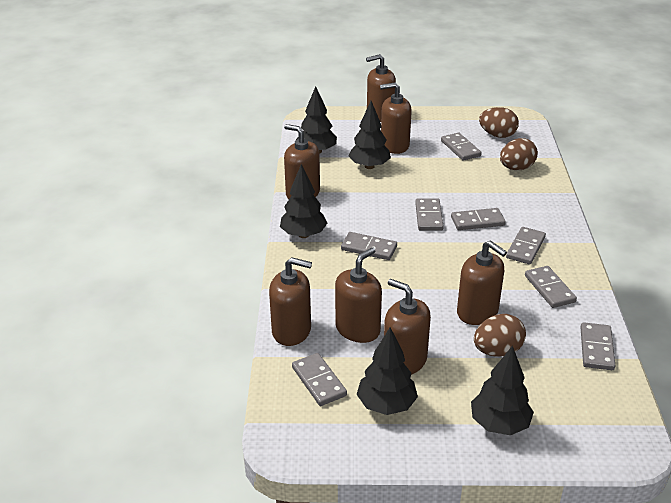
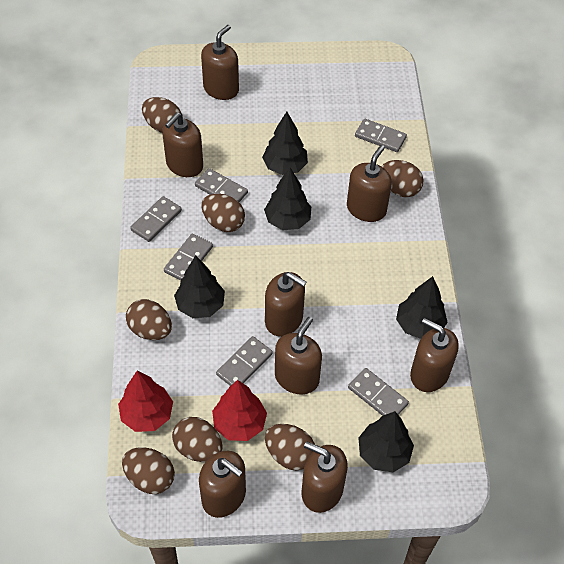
brown egg: 3 -> 7
brown soap dispenser: 7 -> 8
grey domino: 8 -> 6
red tree: 0 -> 2

